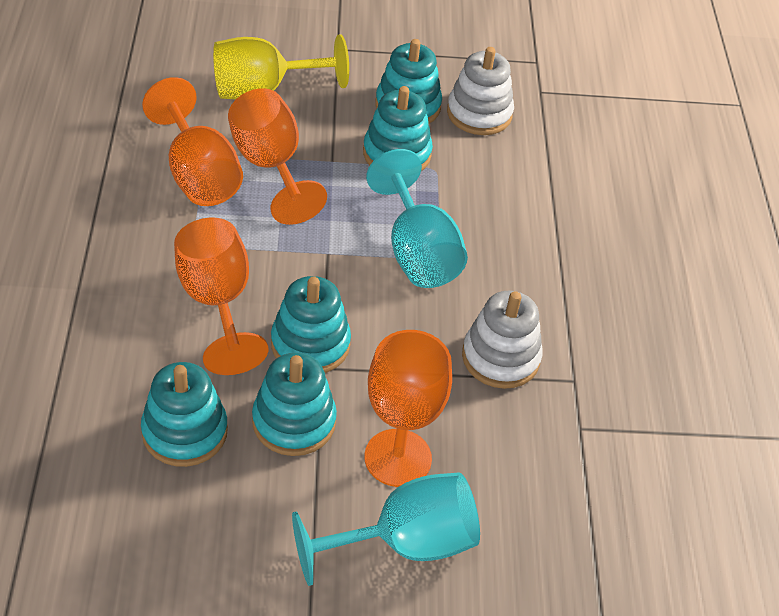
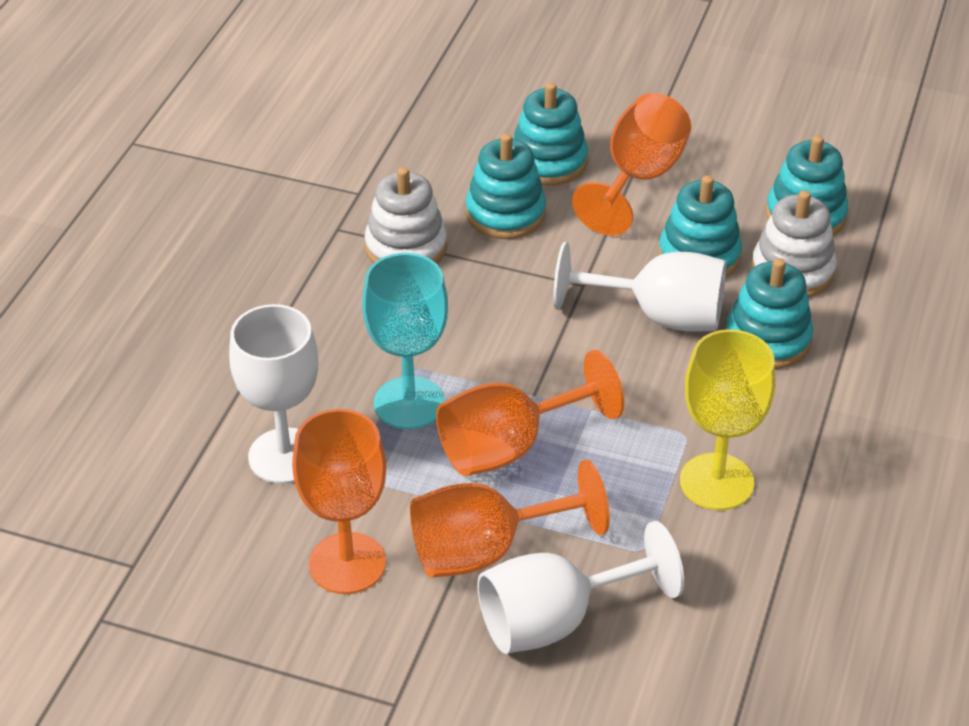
turquoise goblet: 2 -> 1
white goblet: 0 -> 3

